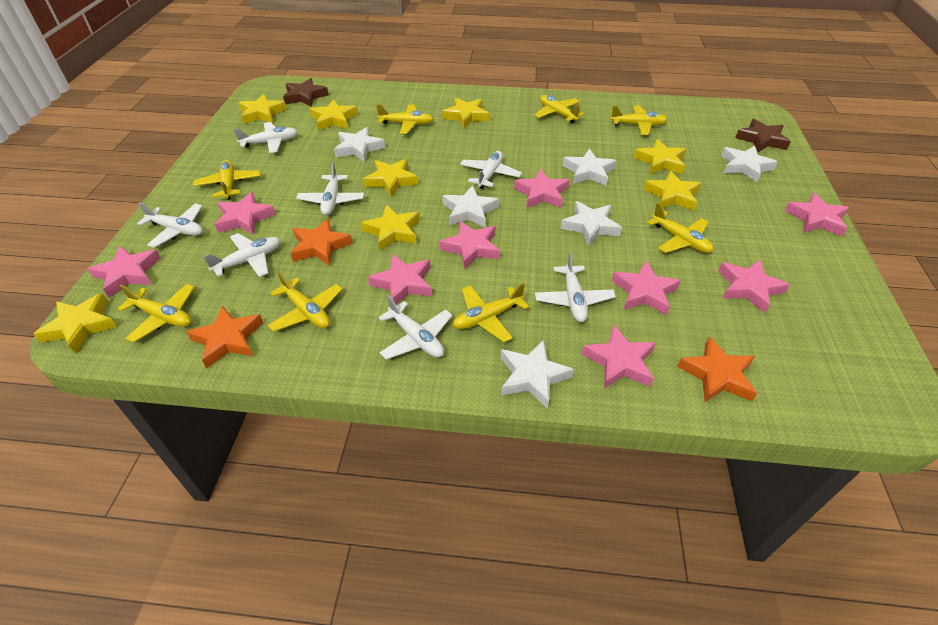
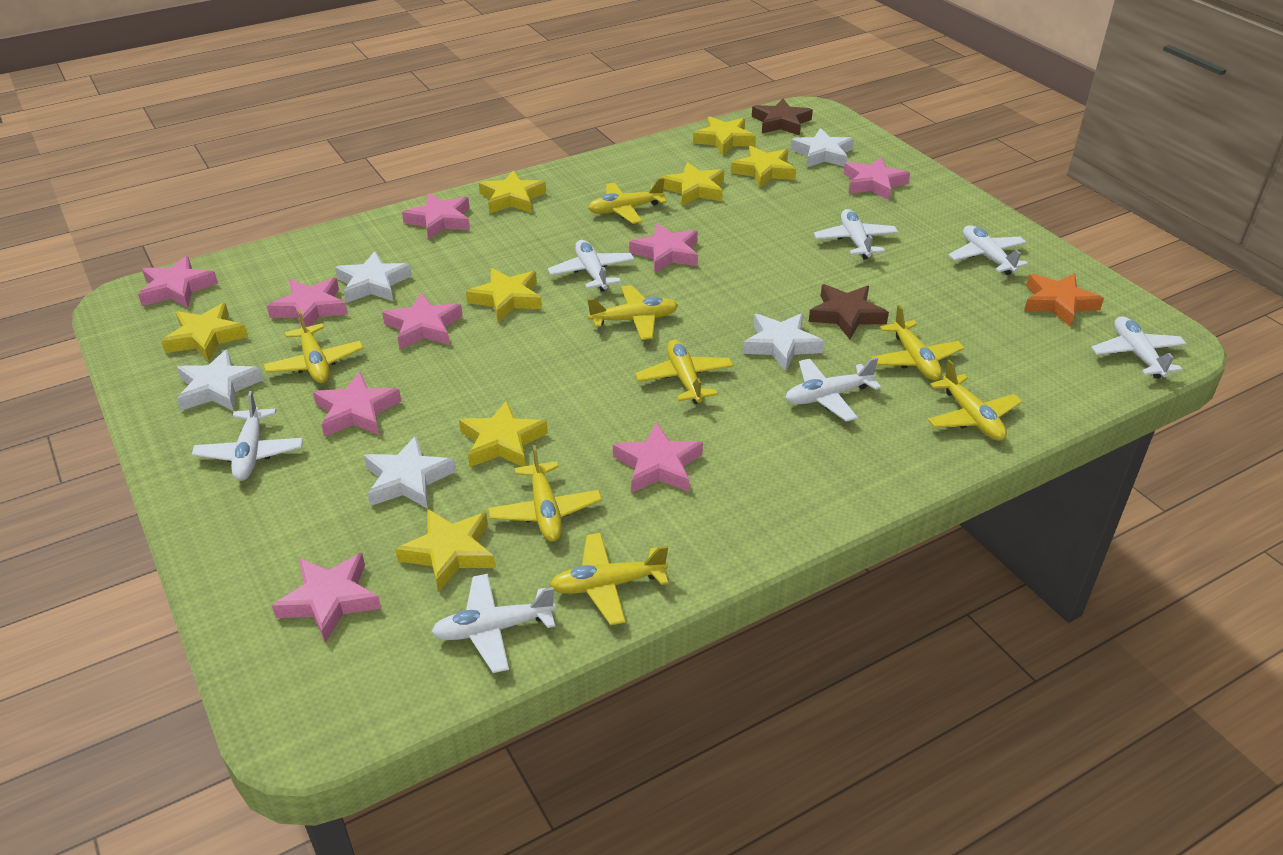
orange star: 3 -> 1
white star: 6 -> 5

